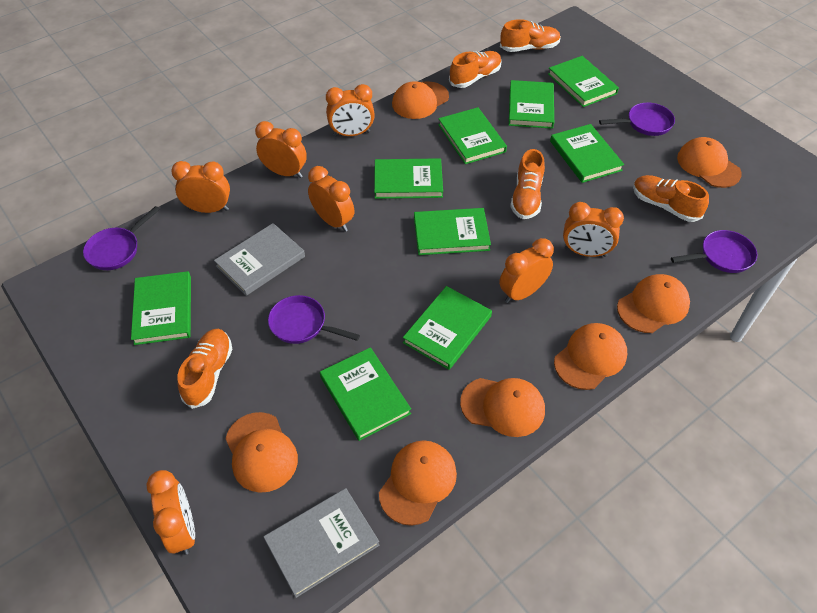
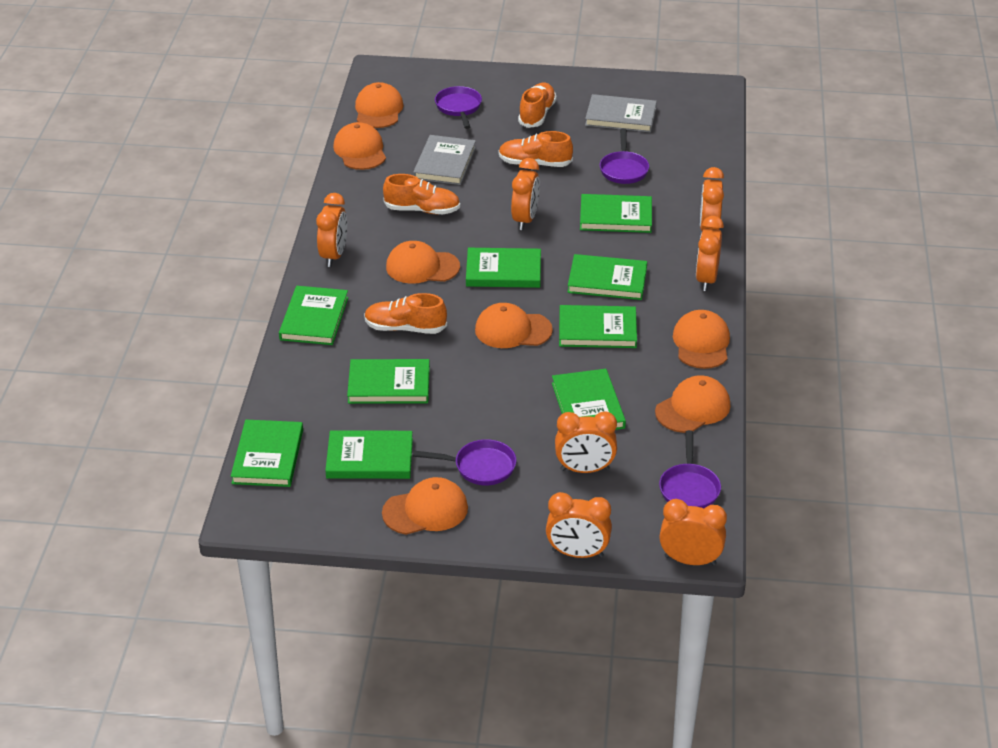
orange shoe: 5 -> 4

